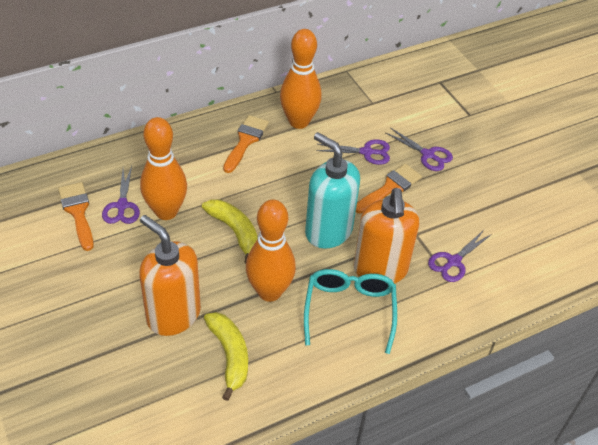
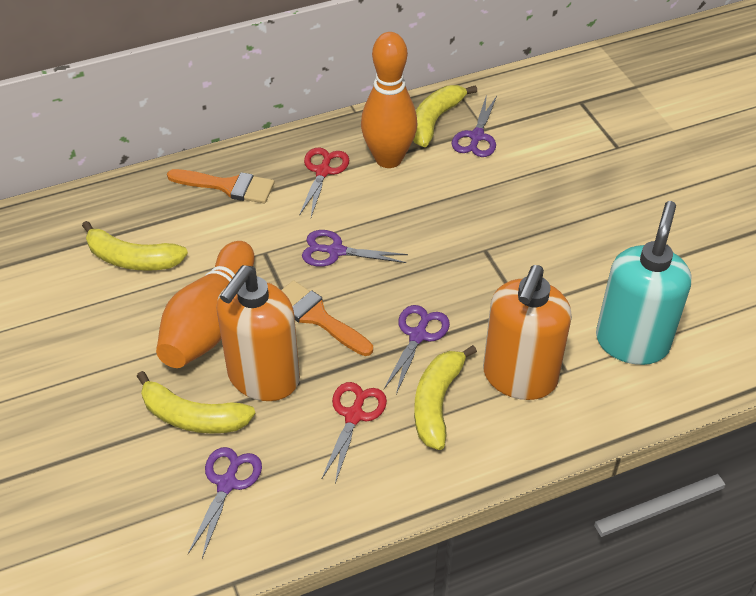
orange bowling pin: 3 -> 2
orange brush: 3 -> 2
red scissors: 0 -> 2
turquoise glasses: 1 -> 0
yellow banana: 2 -> 4

